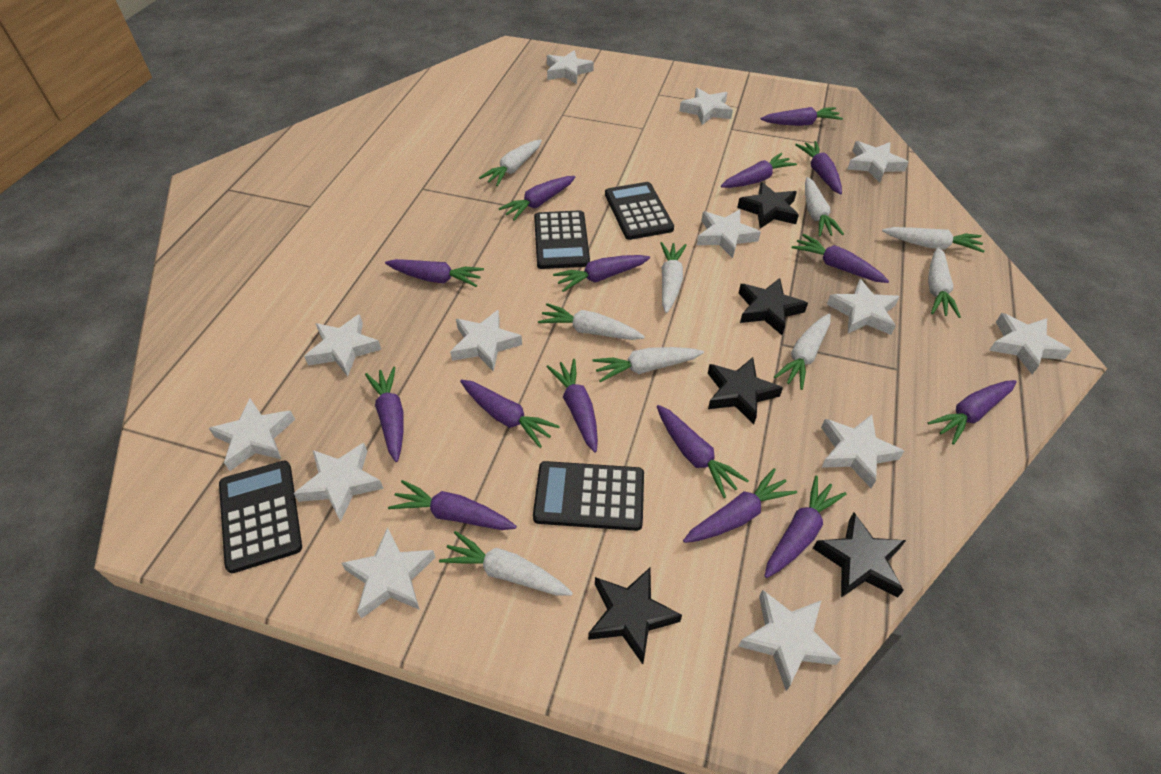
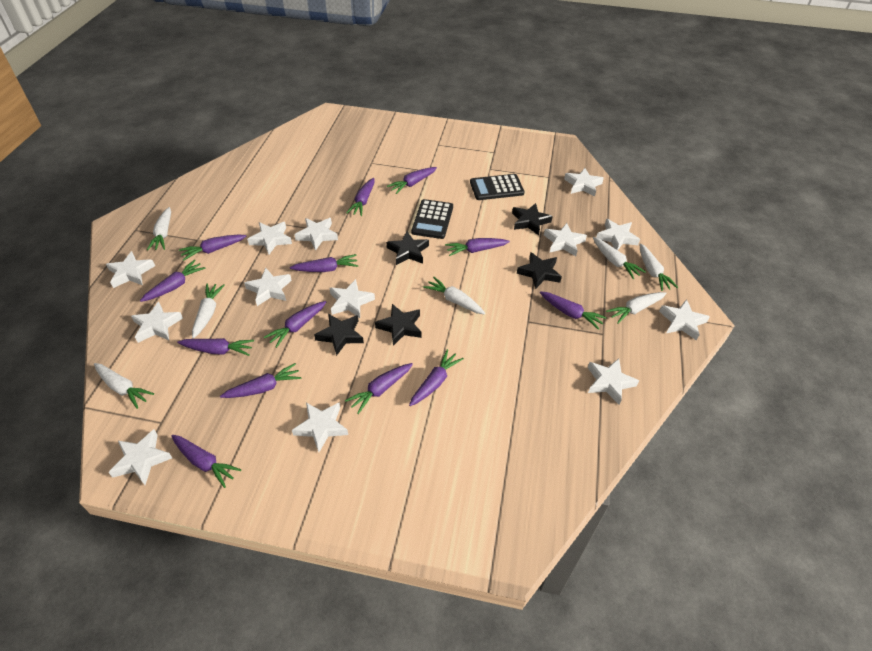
black calculator: 4 -> 2
purple carrot: 15 -> 13
white carrot: 9 -> 7

